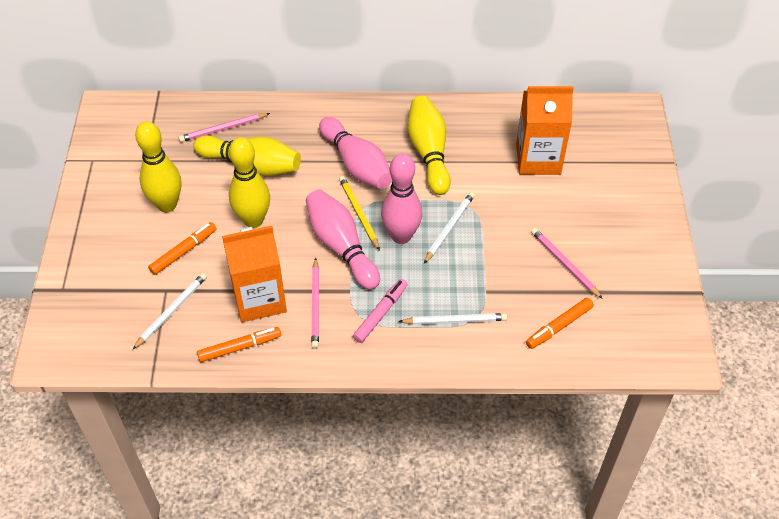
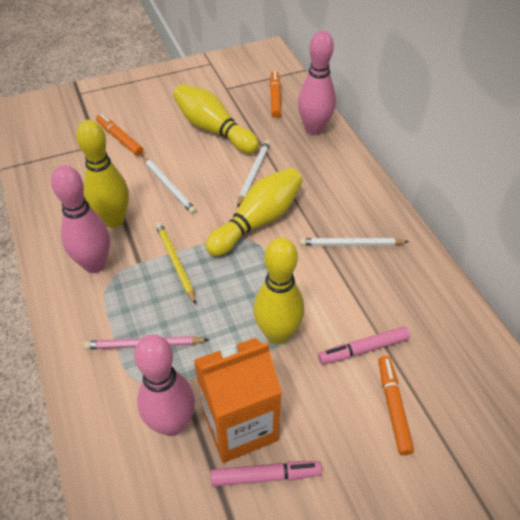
orange carton: 2 -> 1
pink marker: 1 -> 2
pink pencil: 3 -> 1

